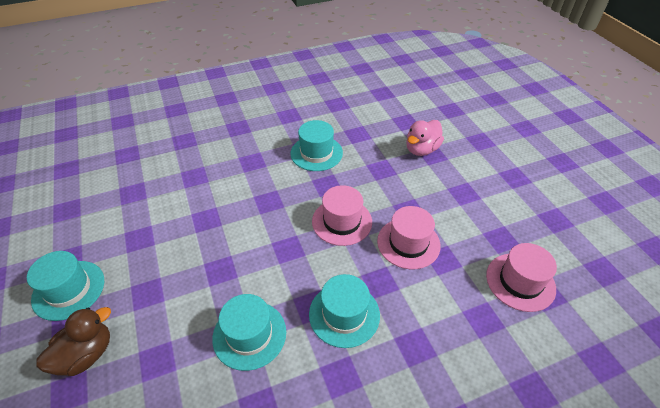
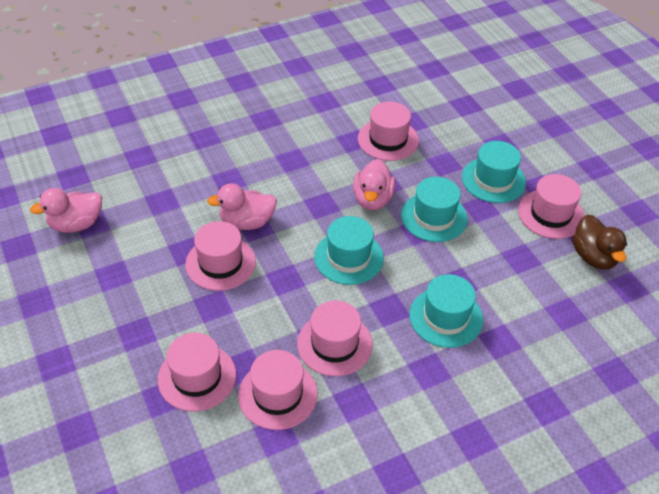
pink duck: 1 -> 3
pink hat: 3 -> 6

